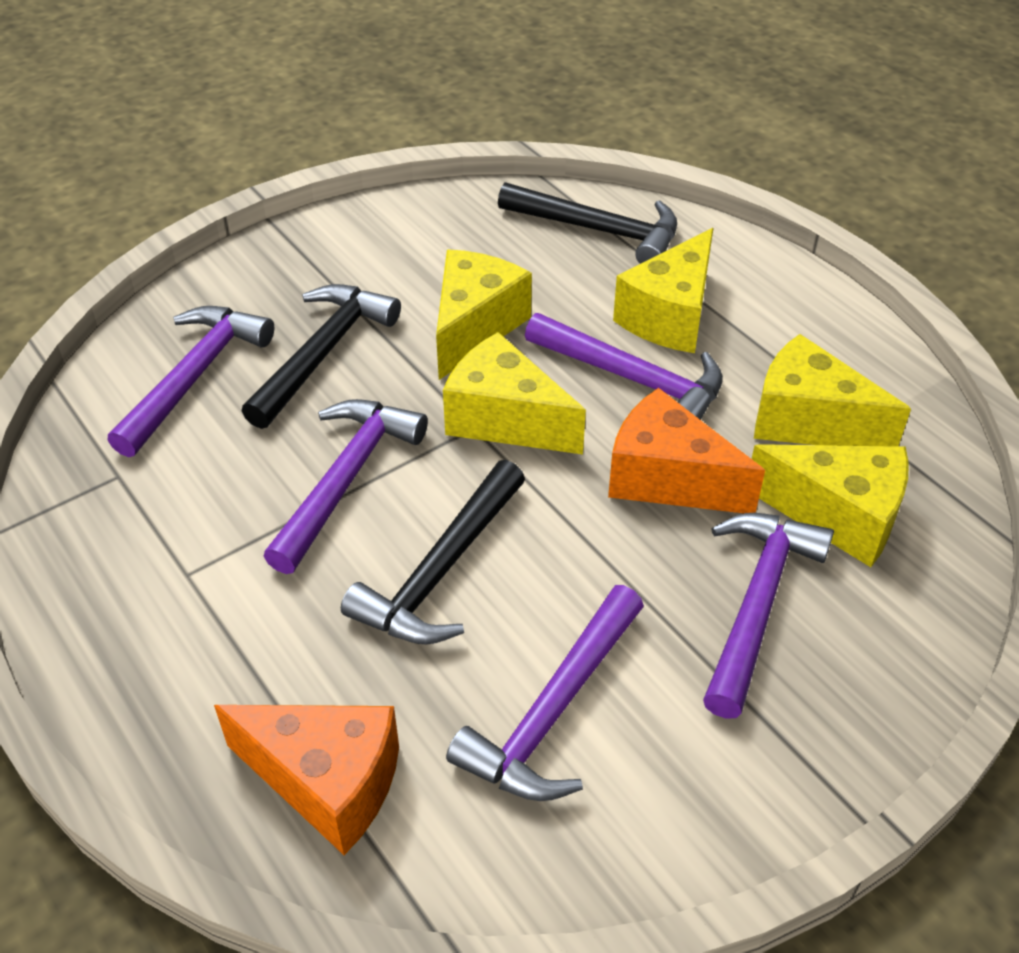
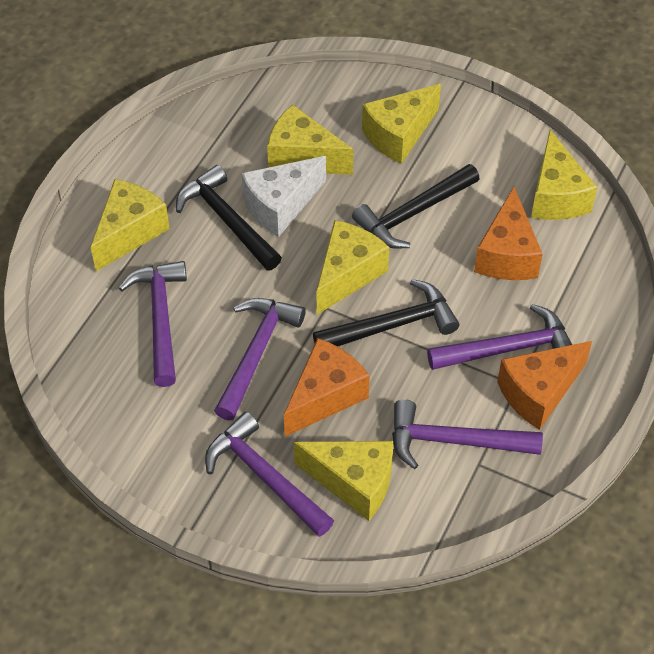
orange cheese: 2 -> 3
white cheese: 0 -> 1
yellow cheese: 5 -> 6

